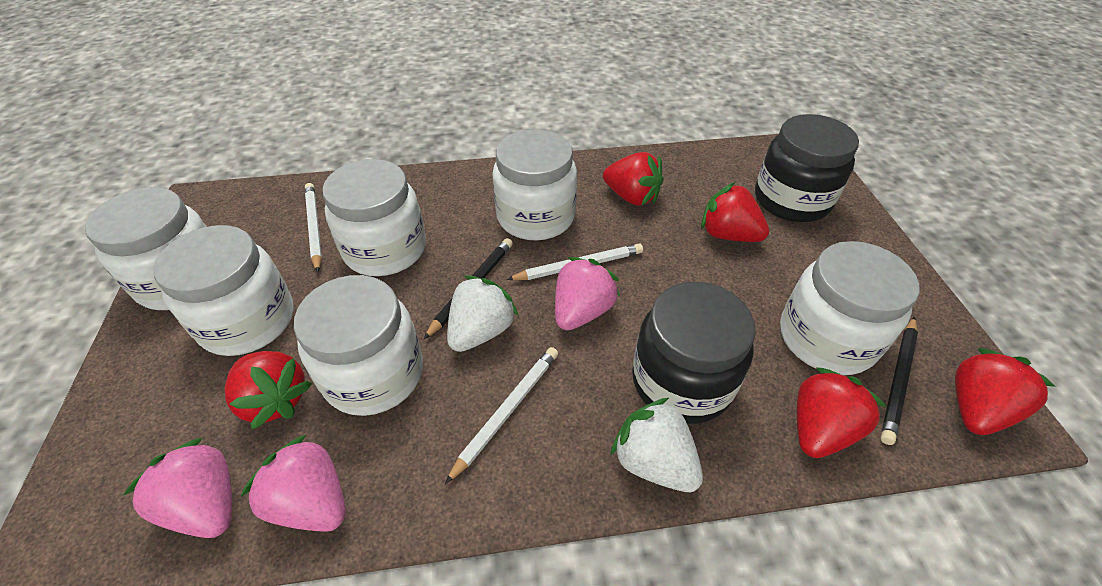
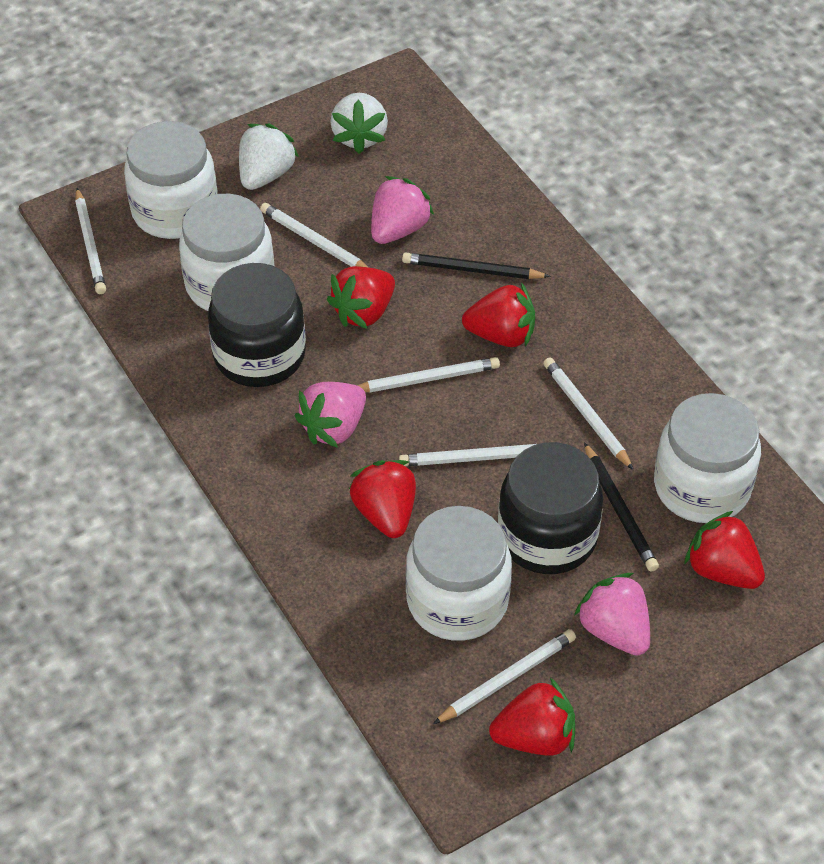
white jar: 6 -> 4
white pencil: 3 -> 6

